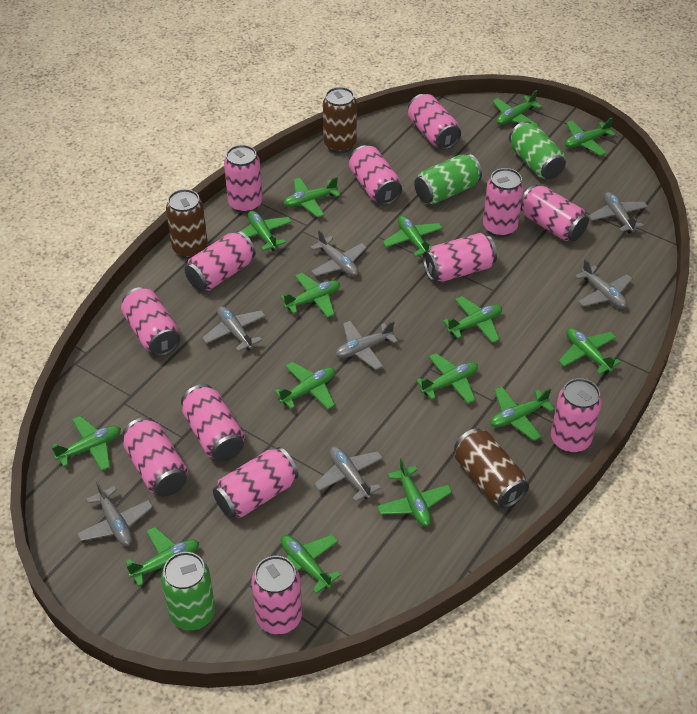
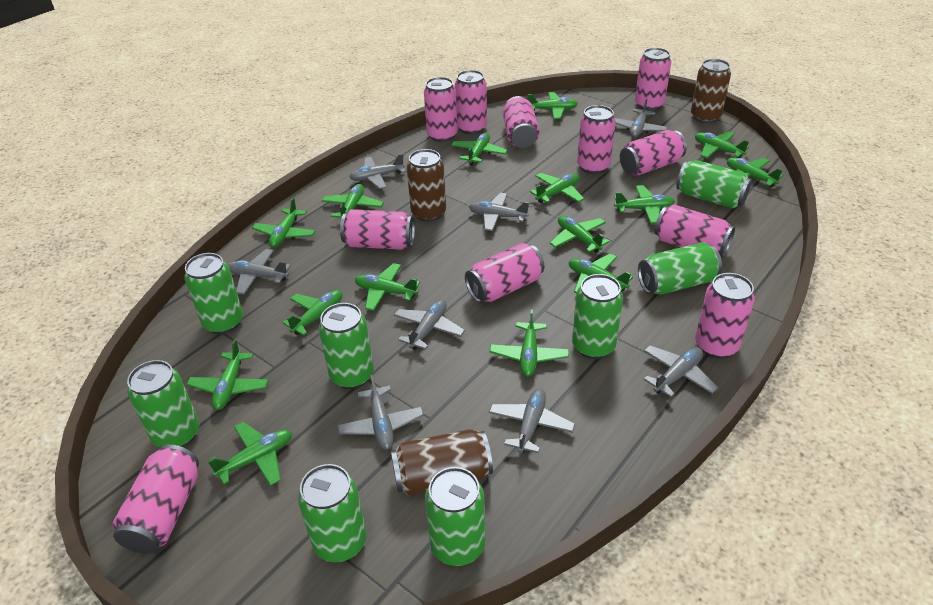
green can: 3 -> 8
grey plane: 7 -> 8
pink can: 13 -> 11

